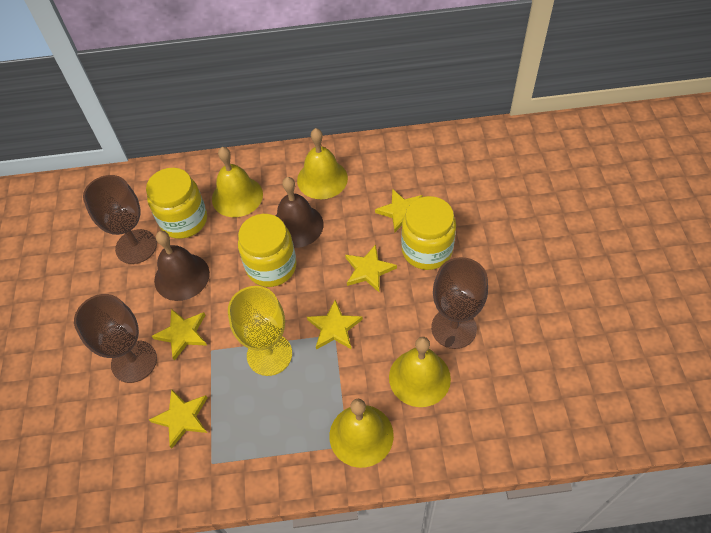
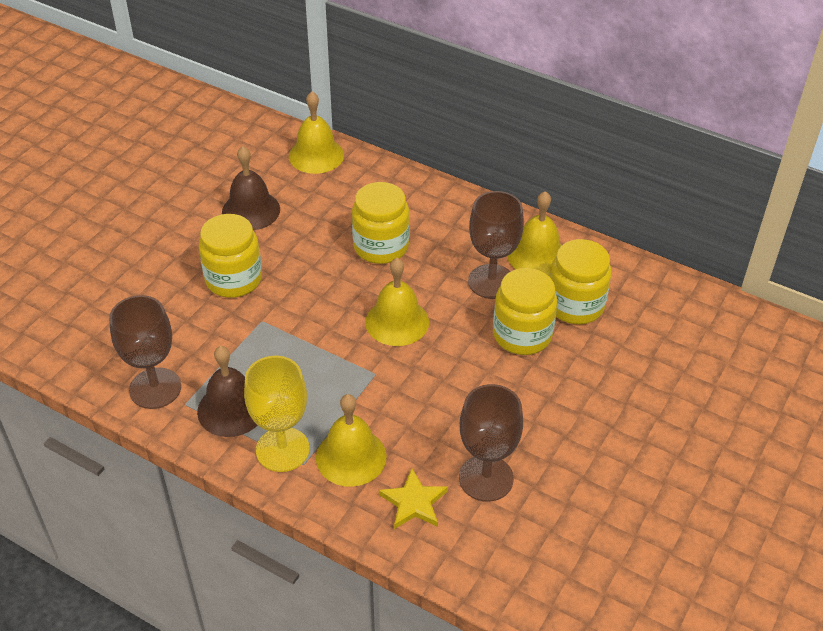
yellow jar: 3 -> 4
yellow star: 5 -> 1

